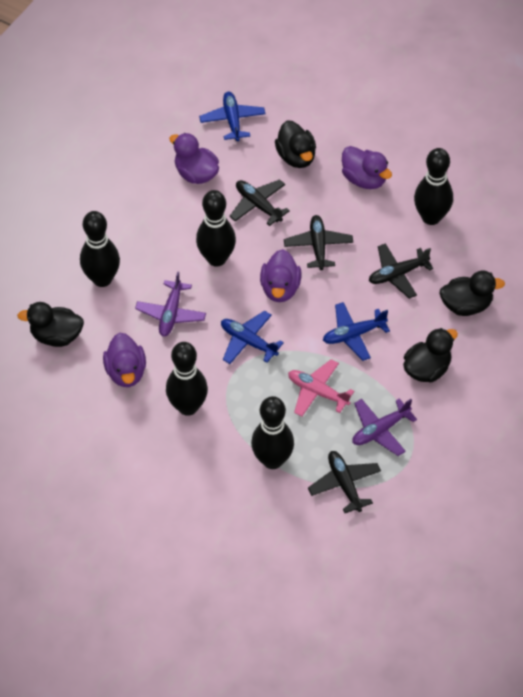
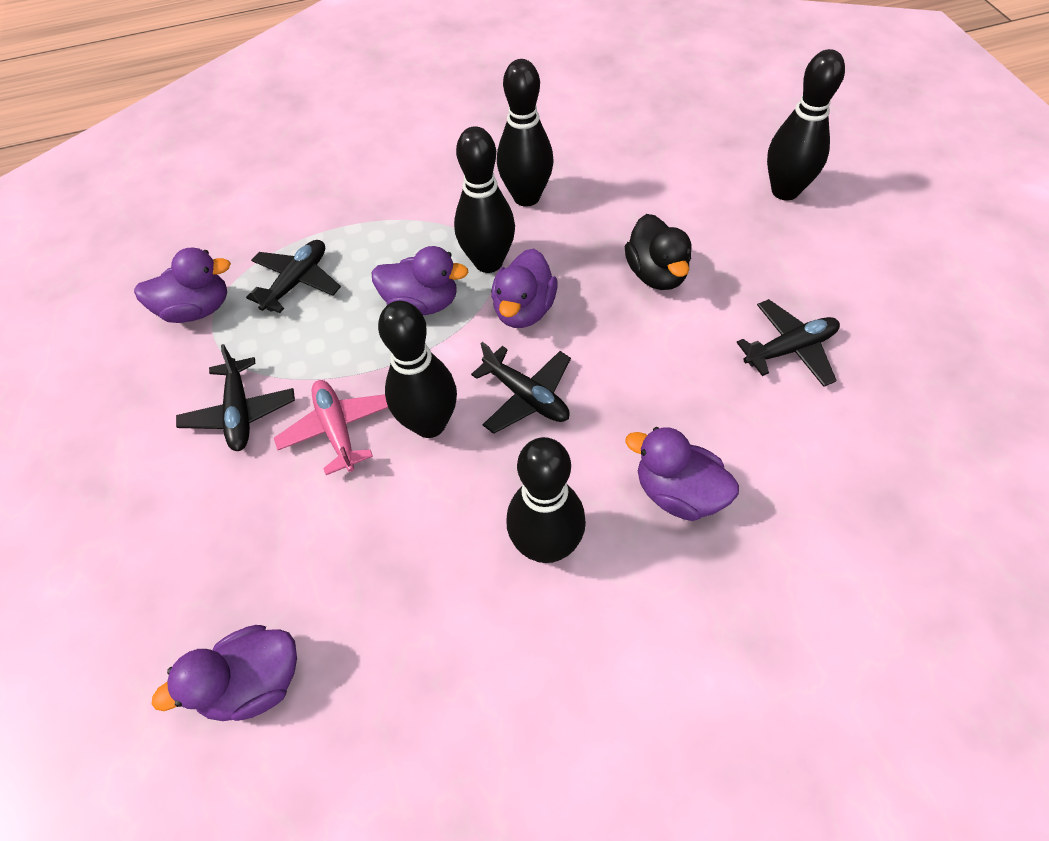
black duck: 4 -> 1
blue plane: 3 -> 0
purple duck: 4 -> 5
purple plane: 2 -> 0

